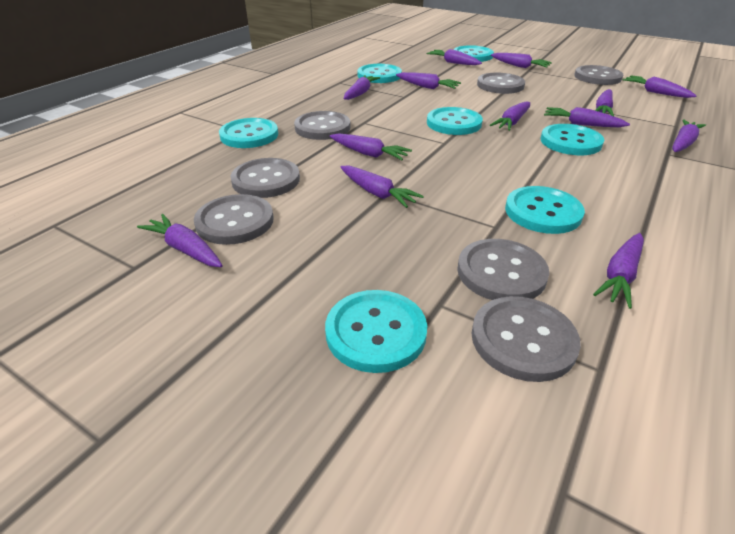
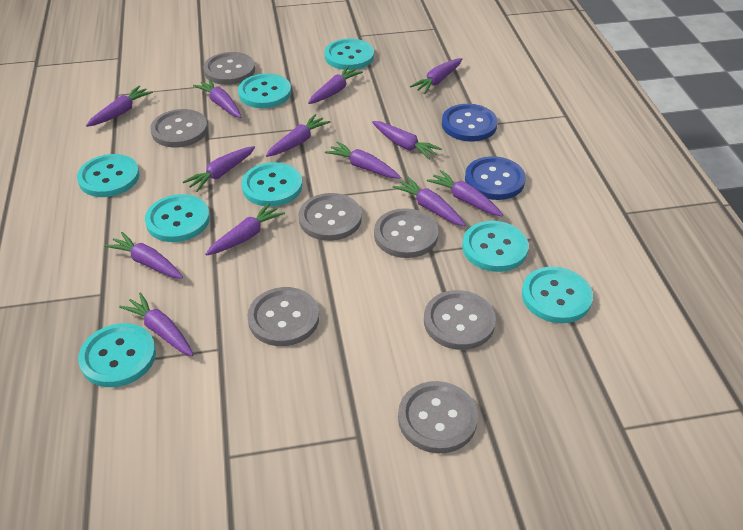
blue button: 0 -> 2
turquoise button: 7 -> 8

